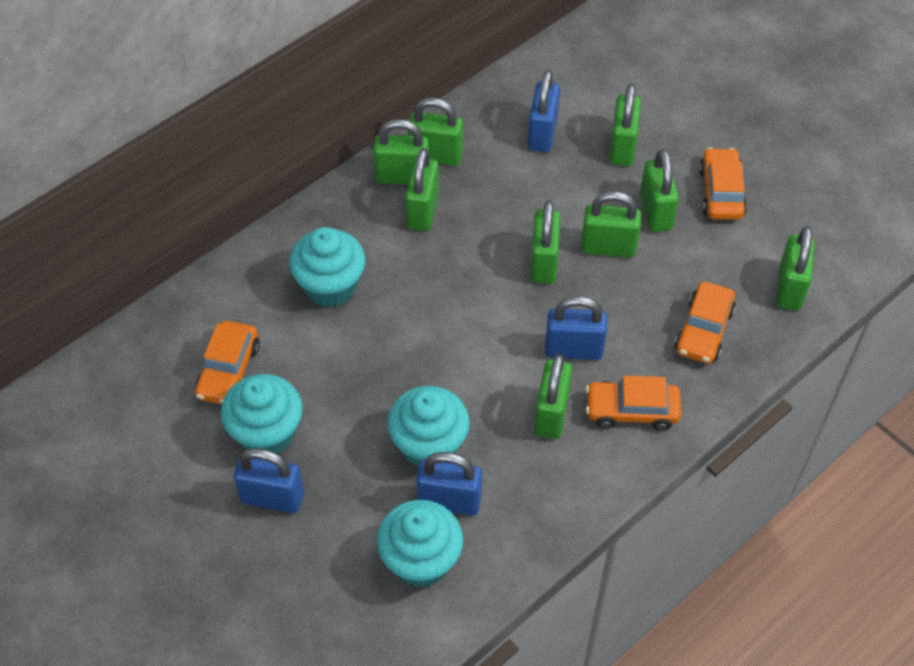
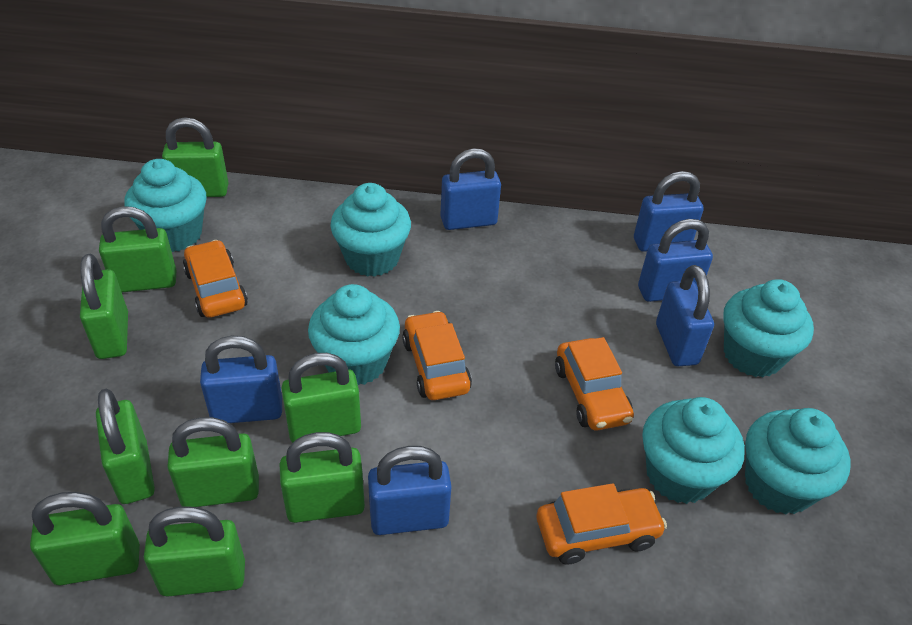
blue padlock: 4 -> 6
turquoise cupcake: 4 -> 6

